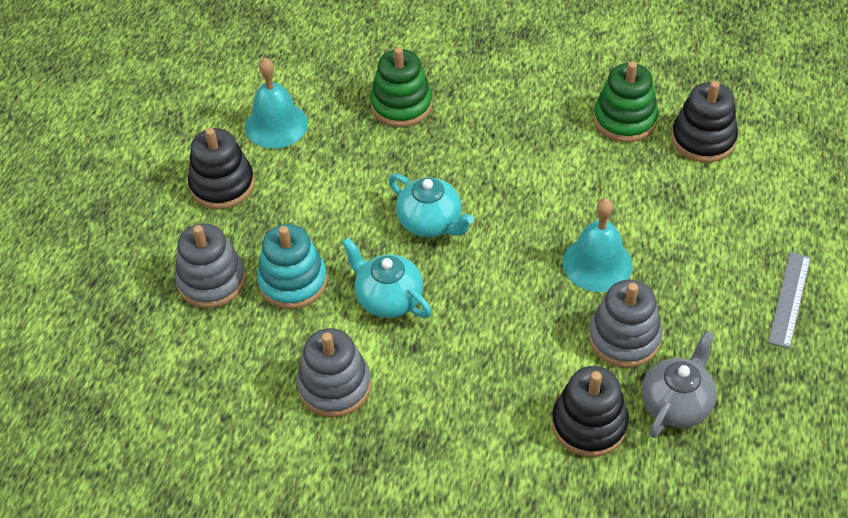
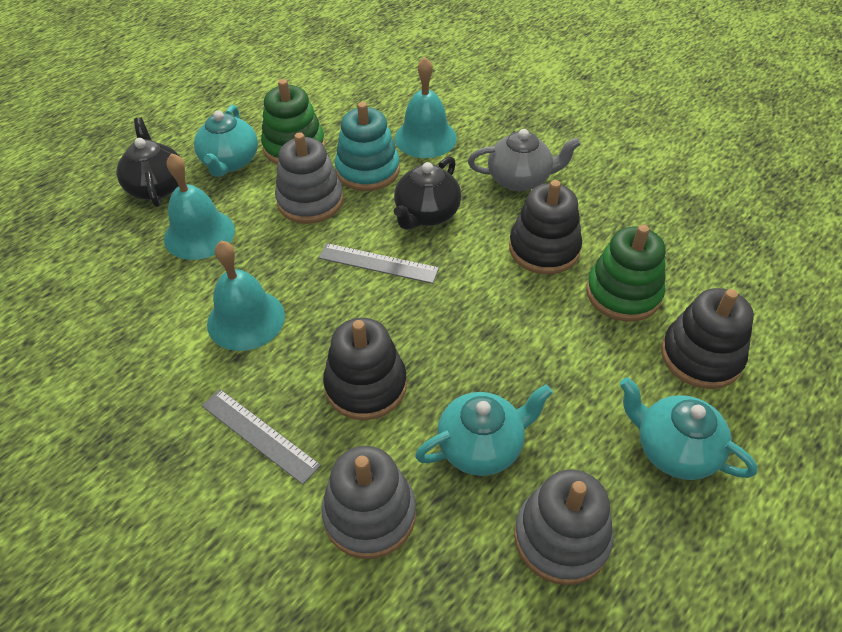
black teapot: 0 -> 2
grey ruler: 1 -> 2
turquoise bell: 2 -> 3
turquoise teapot: 2 -> 3

